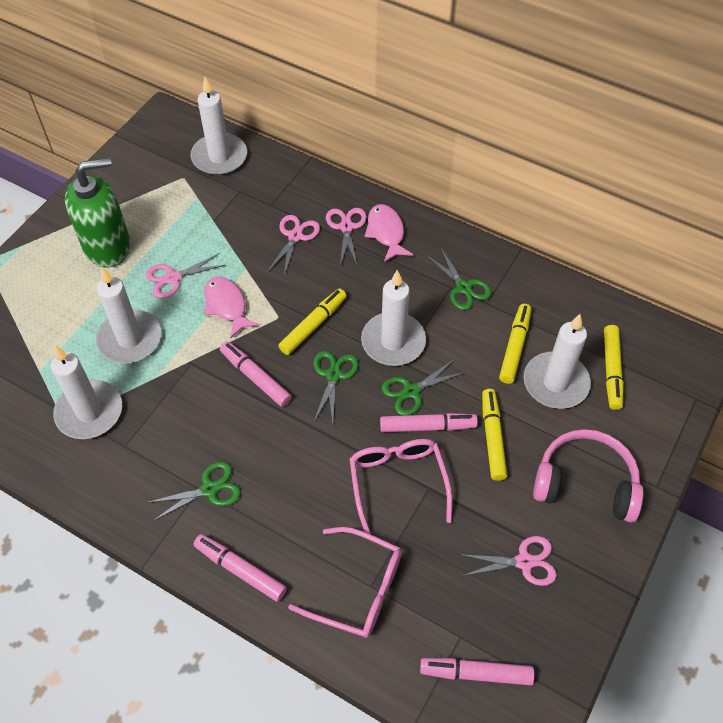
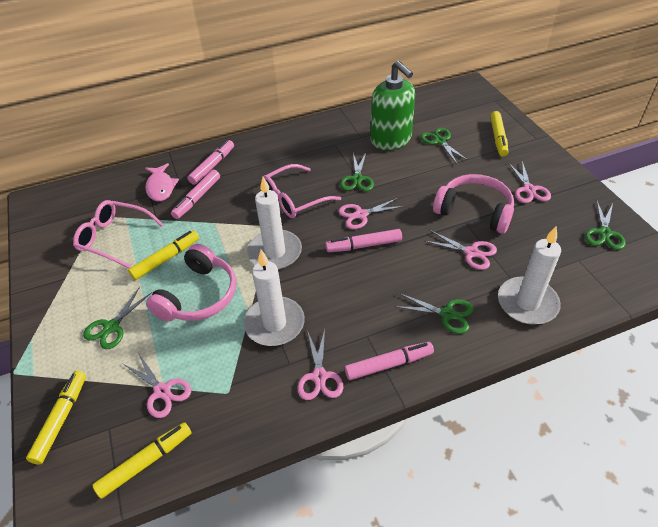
green scissors: 4 -> 5
pink fish: 2 -> 1
pink headphones: 1 -> 2
pink scissors: 4 -> 5
white candle: 5 -> 3

